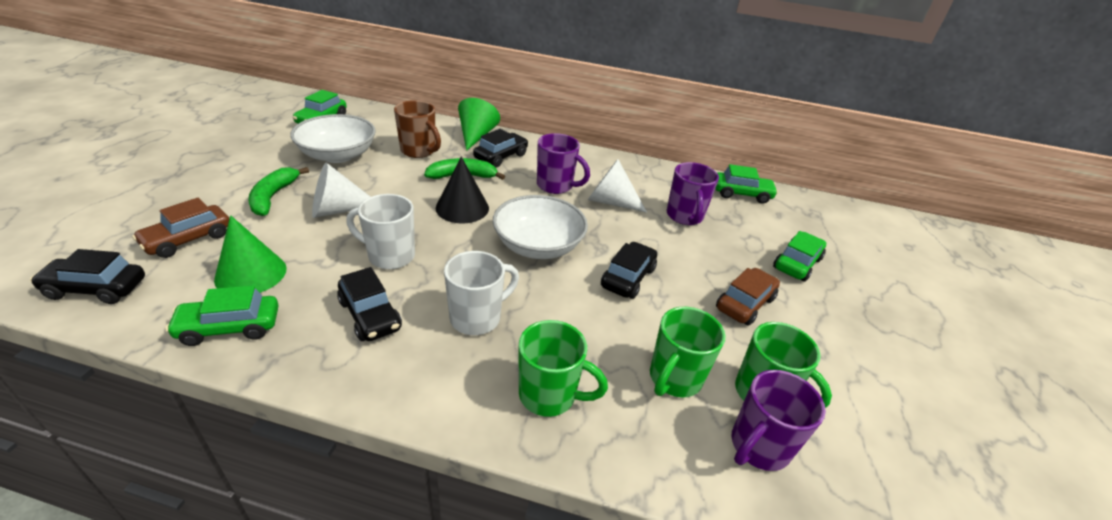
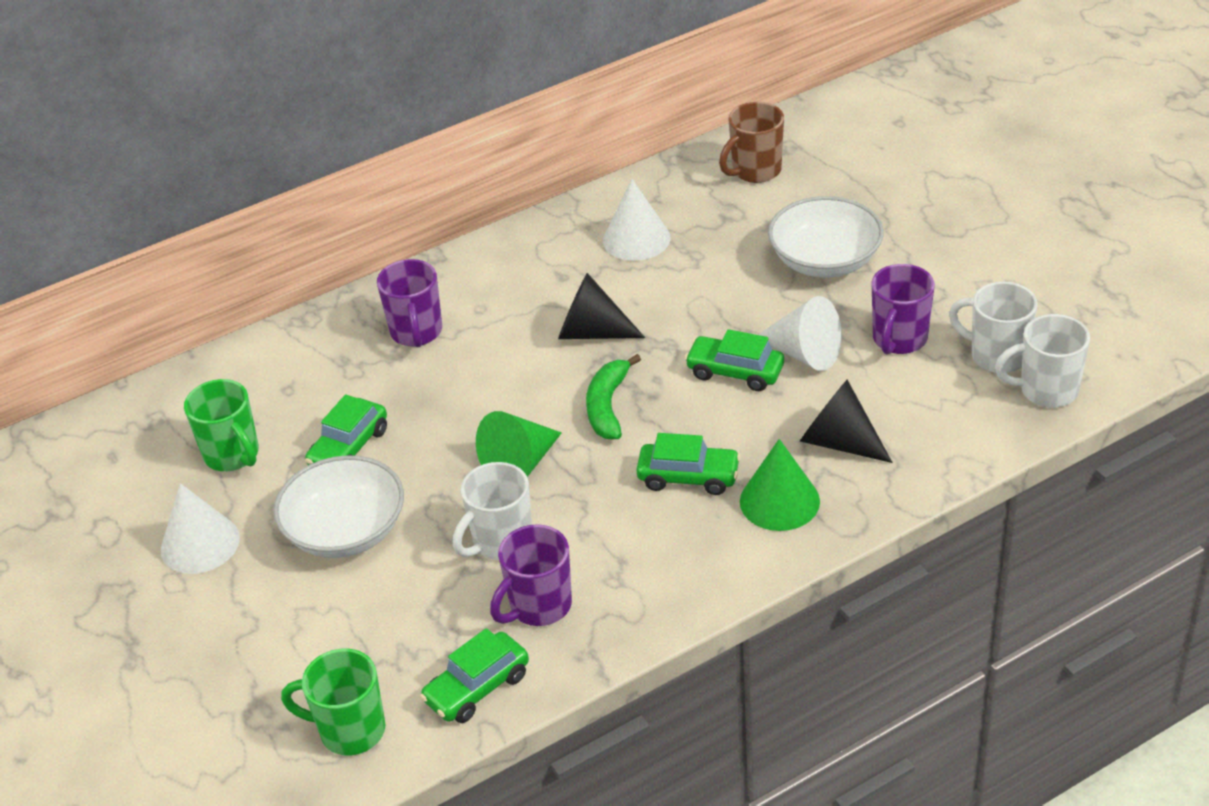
black car: 4 -> 0
black cone: 1 -> 2
brown car: 2 -> 0
green banana: 2 -> 1
green mug: 3 -> 2
white cone: 2 -> 3
white mug: 2 -> 3

